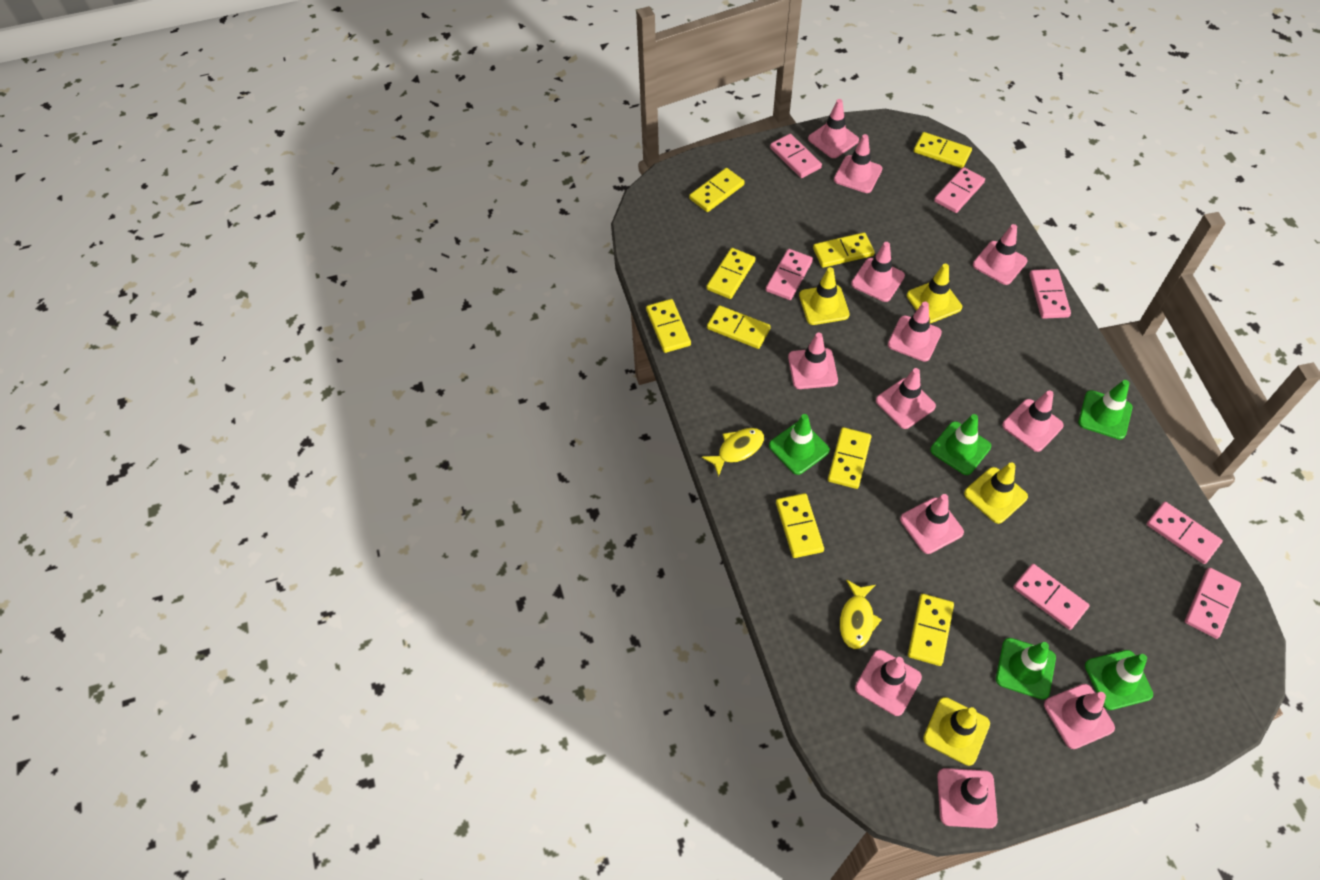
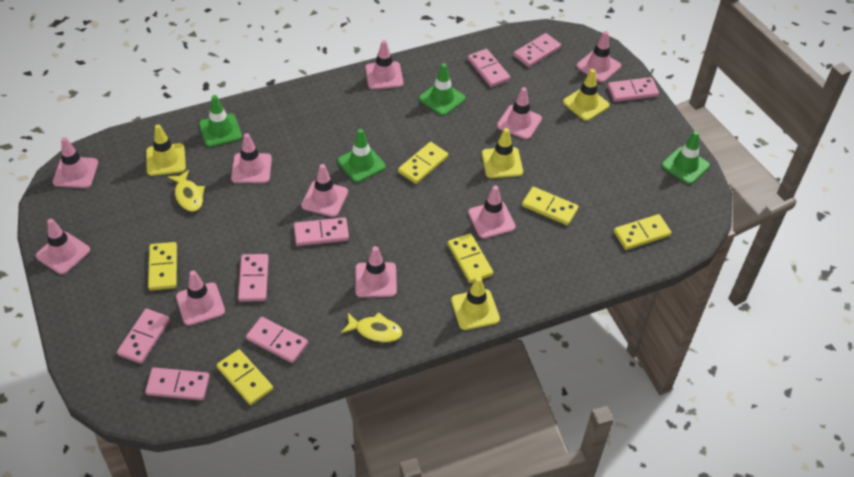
green traffic cone: 5 -> 4
pink domino: 7 -> 8
pink traffic cone: 12 -> 10
yellow domino: 9 -> 6

